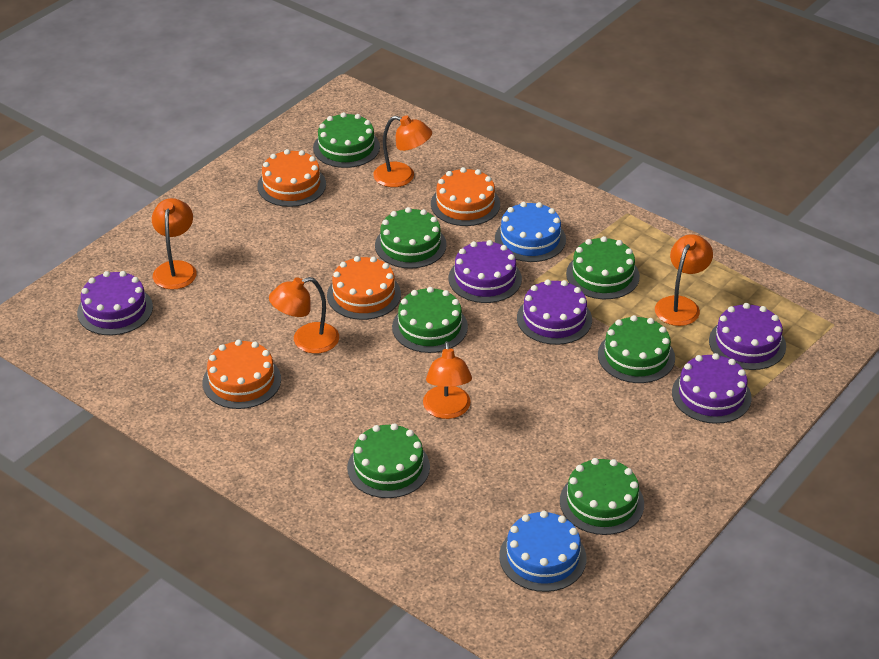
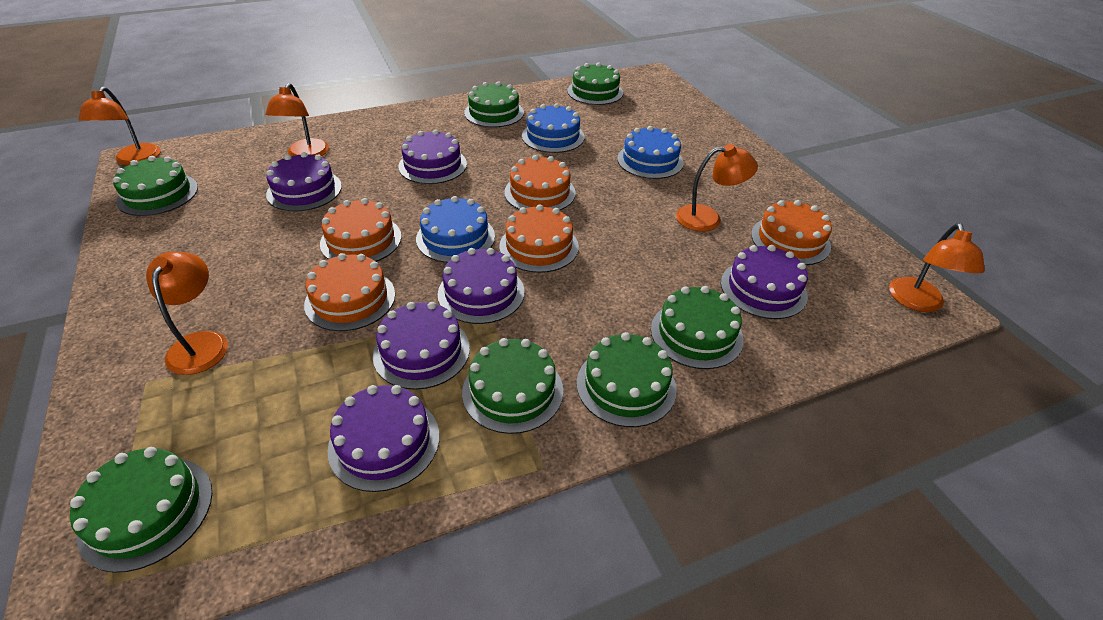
blue cake: 2 -> 3
orange cake: 4 -> 5
purple cake: 5 -> 6

